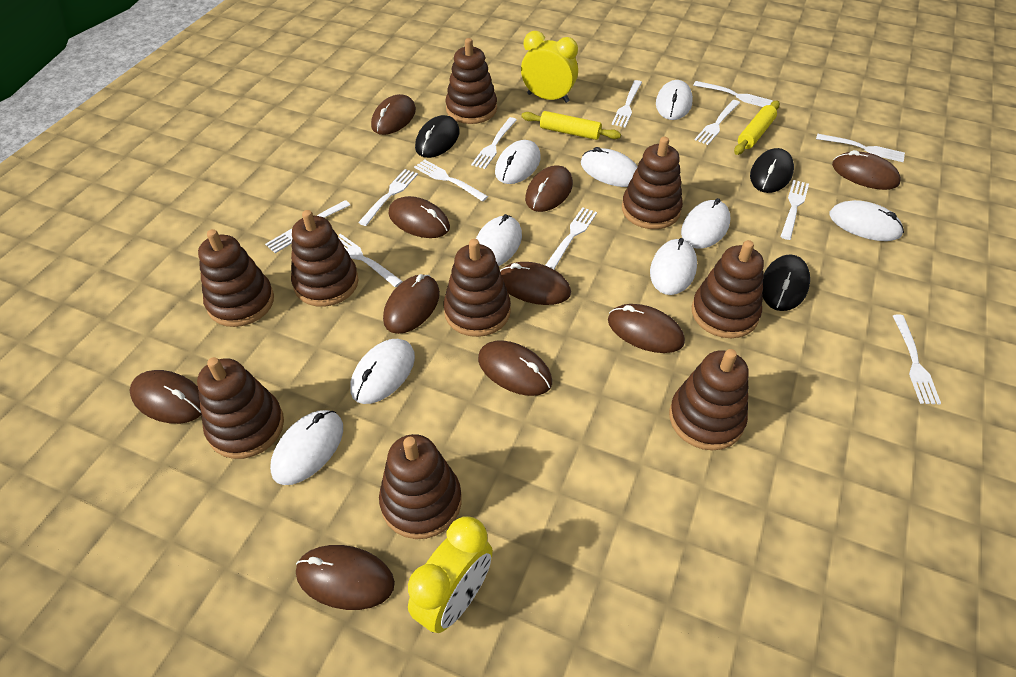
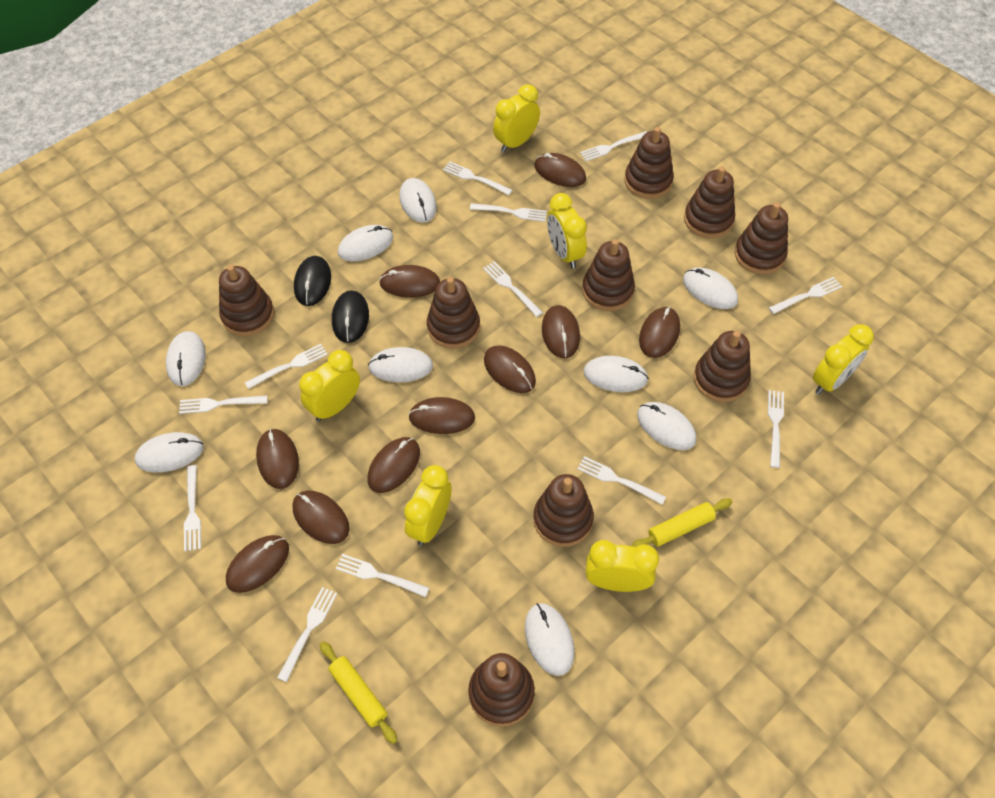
black mouse: 3 -> 2
yellow clock: 2 -> 6

